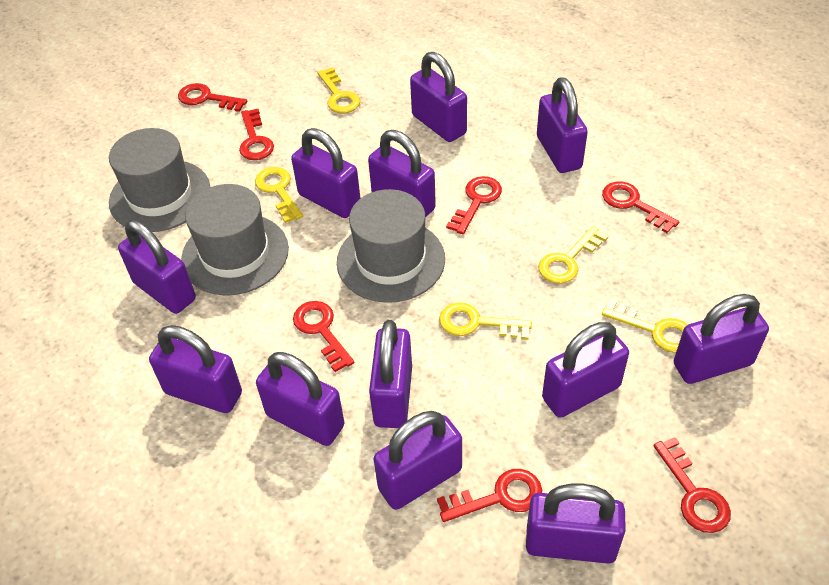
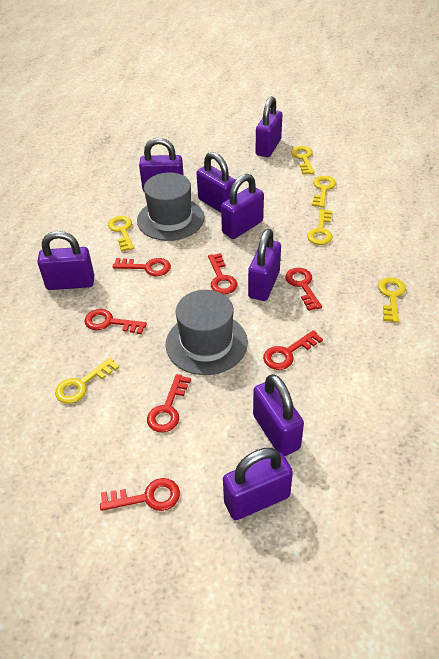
grey hat: 3 -> 2
purple padlock: 12 -> 8
yellow key: 5 -> 6

